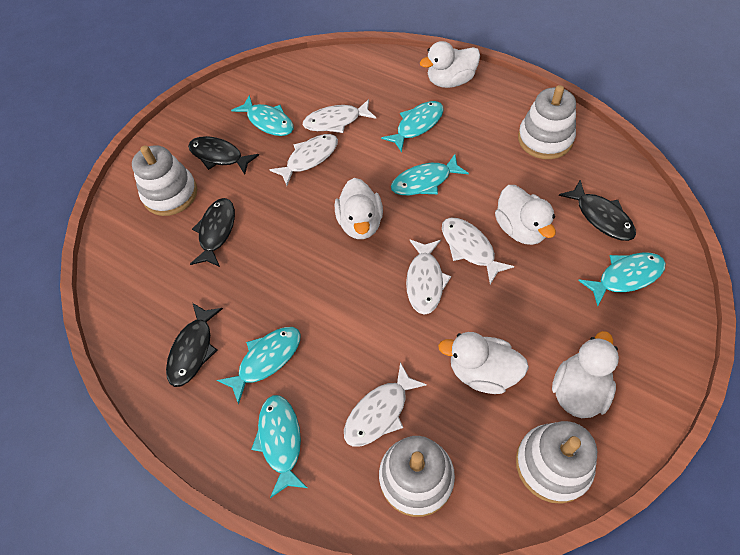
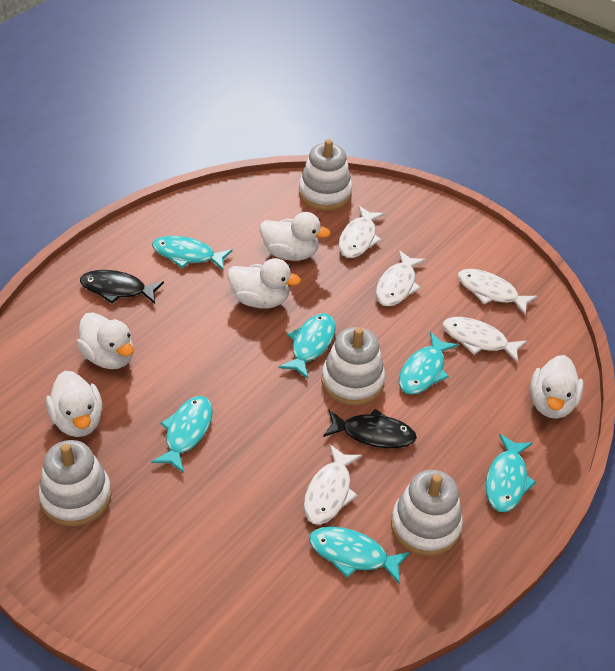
black fish: 4 -> 2

